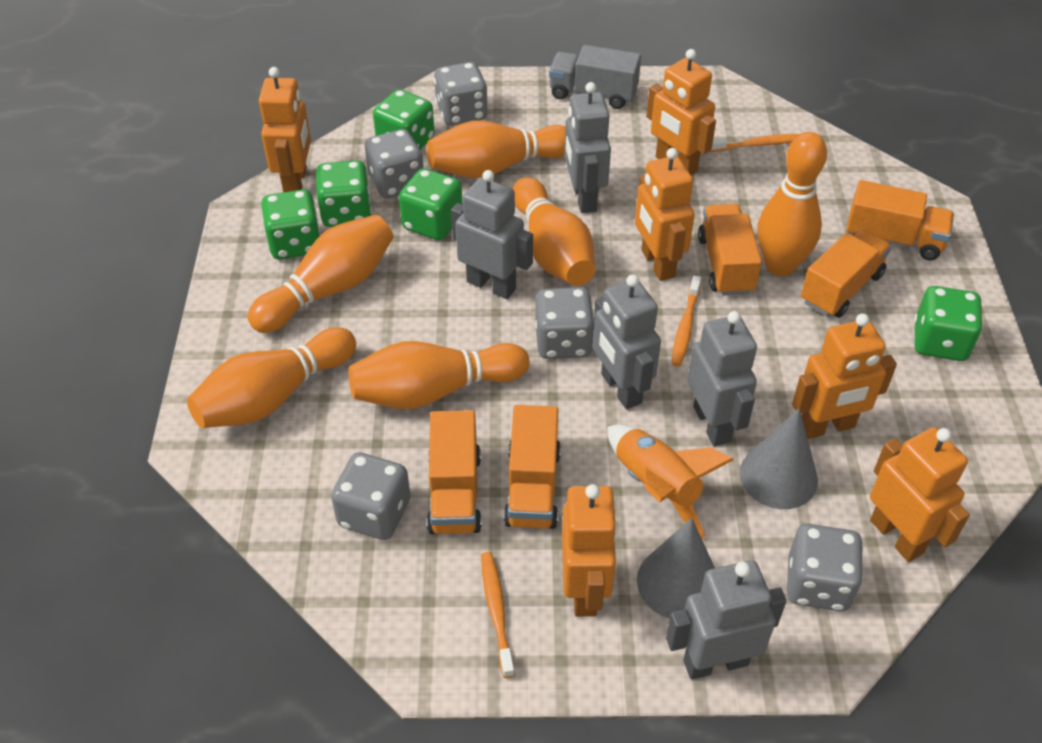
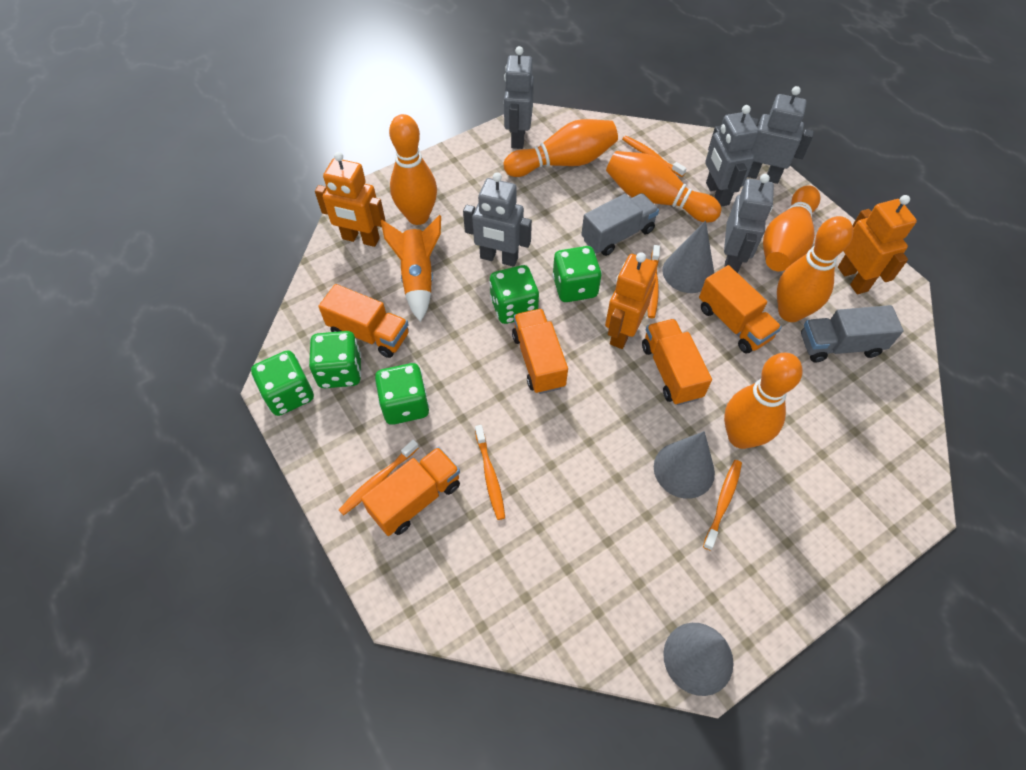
grey cone: 2 -> 3
grey dice: 5 -> 0
grey truck: 1 -> 2
orange robot: 6 -> 3
orange toothbrush: 3 -> 5

